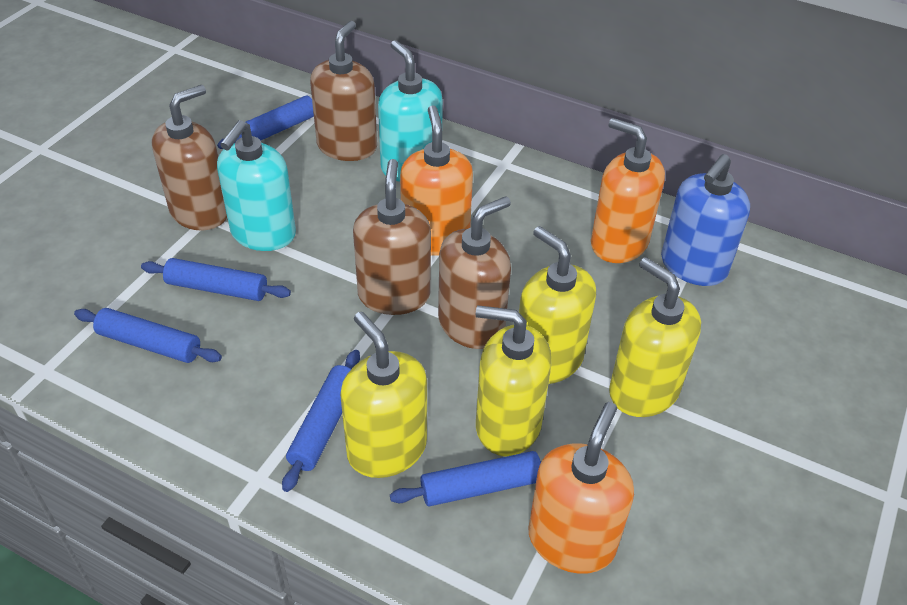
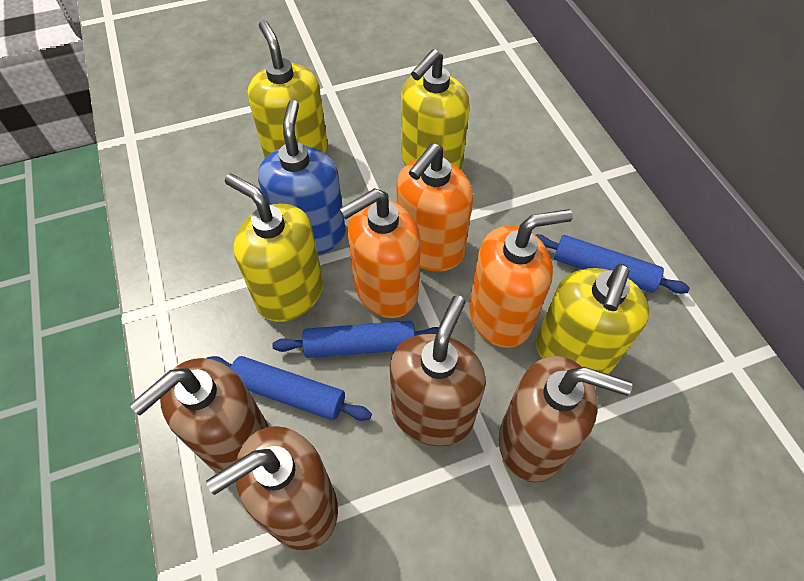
blue rolling pin: 5 -> 3
turquoise soap dispenser: 2 -> 0

